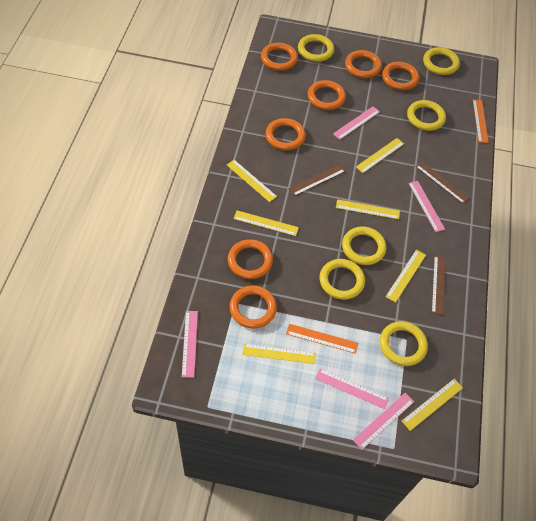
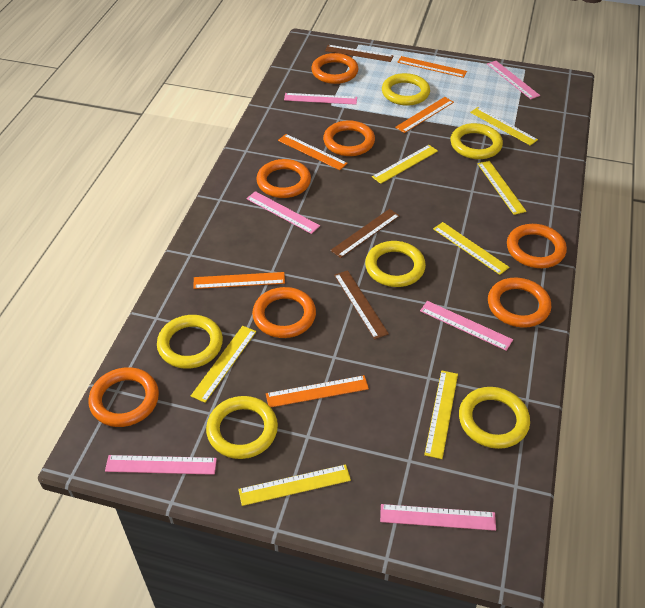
orange ruler: 2 -> 5
pink ruler: 5 -> 6

